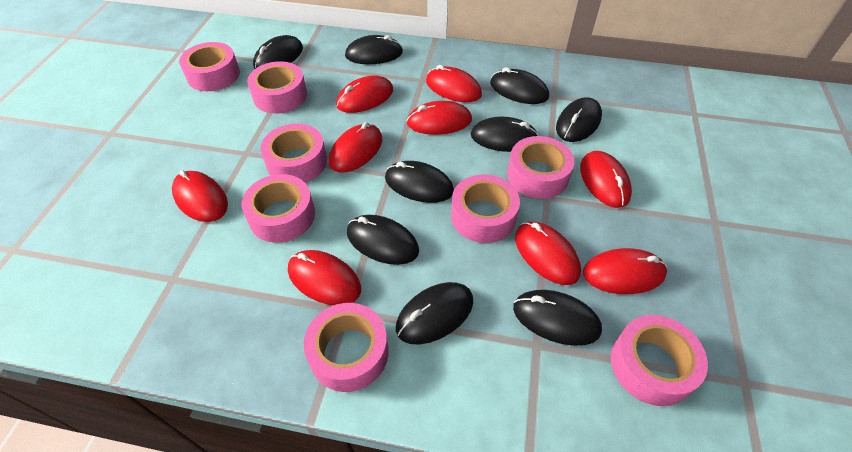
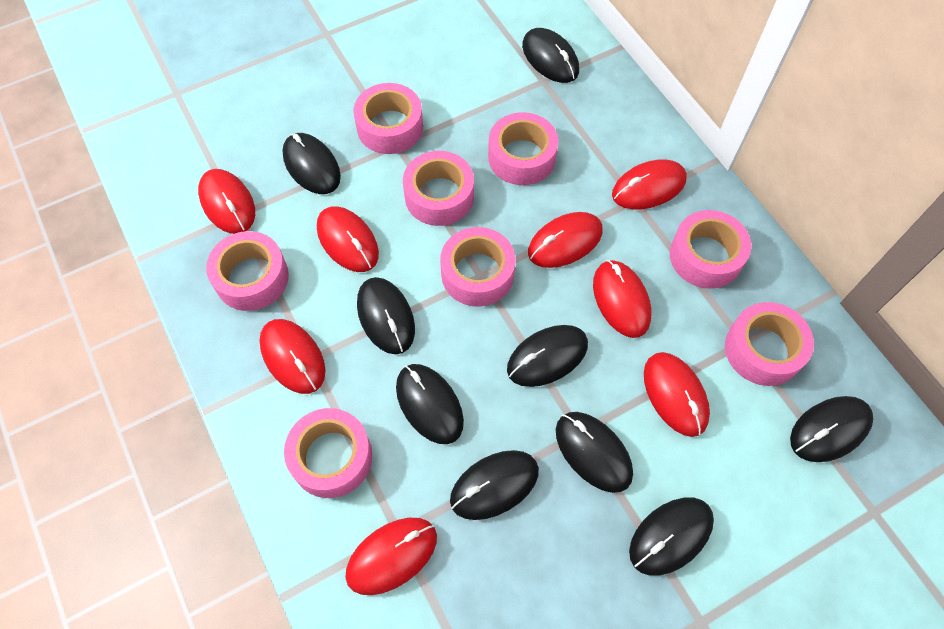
red mouse: 9 -> 8

